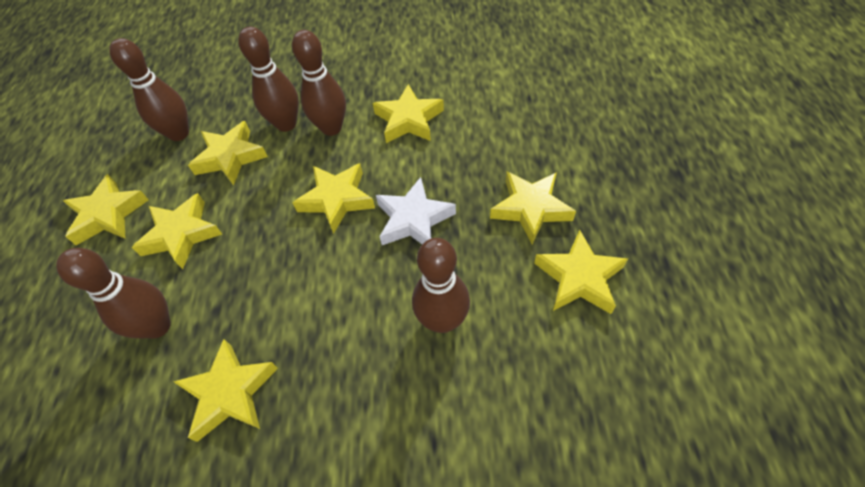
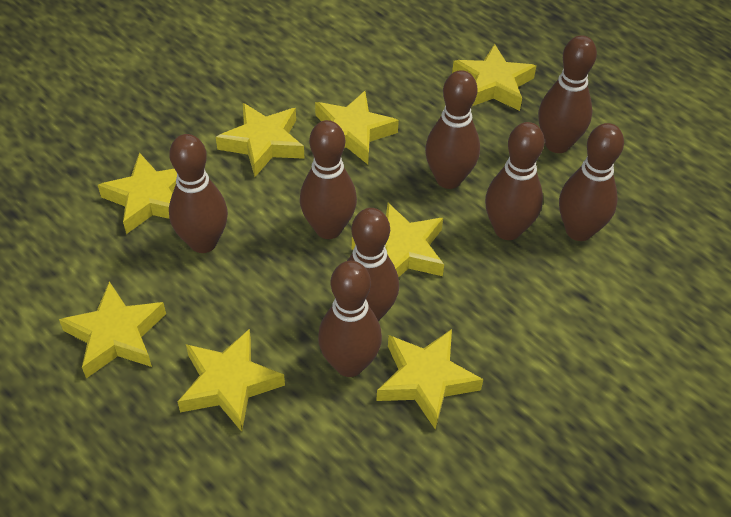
brown bowling pin: 5 -> 8
white star: 1 -> 0

